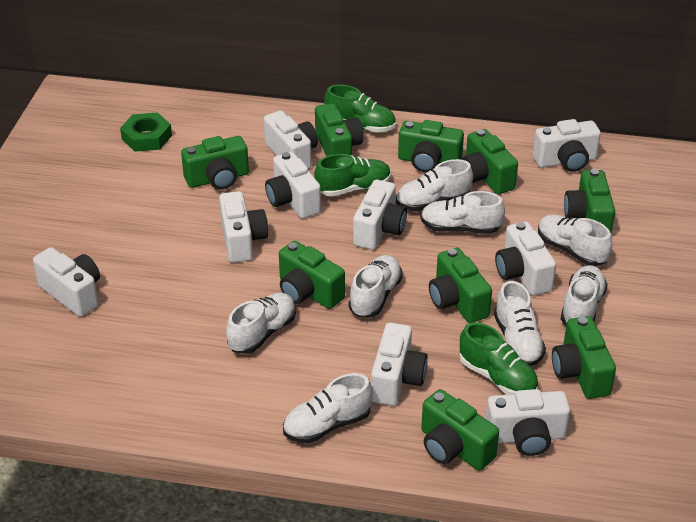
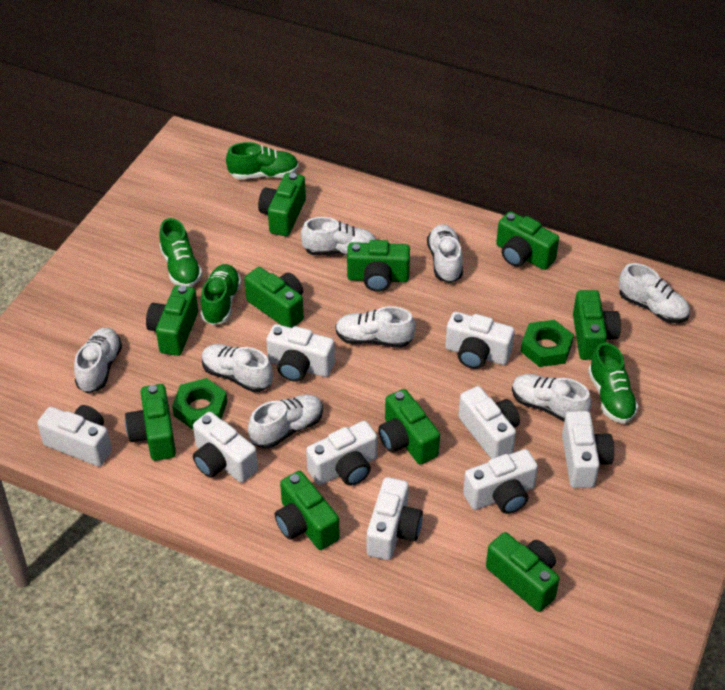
green camera: 9 -> 10
green nut: 1 -> 2
green shoe: 3 -> 4

